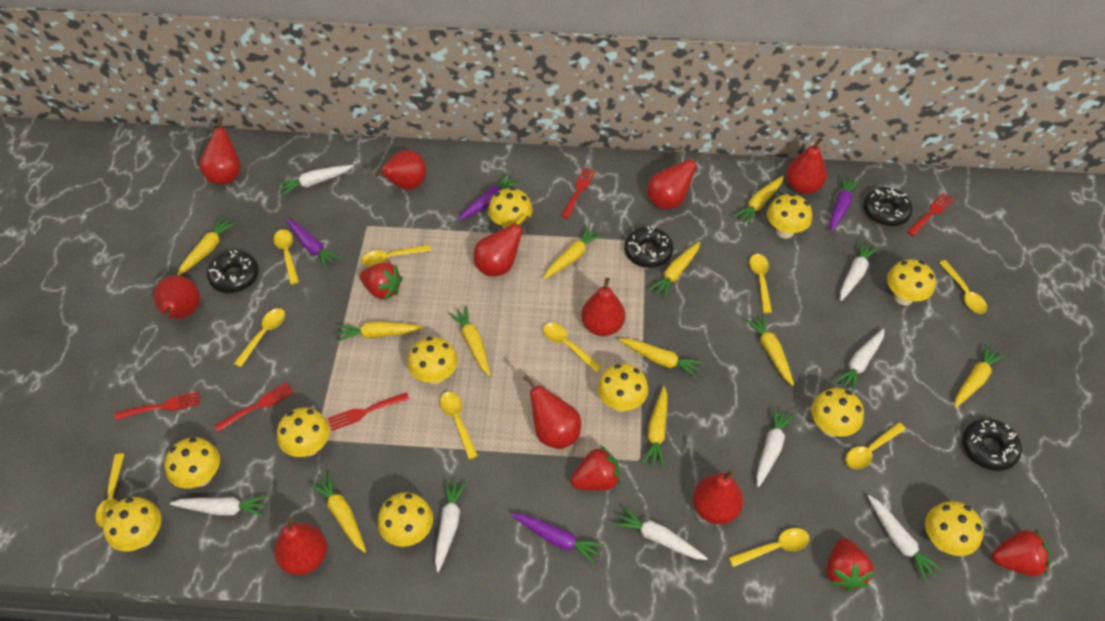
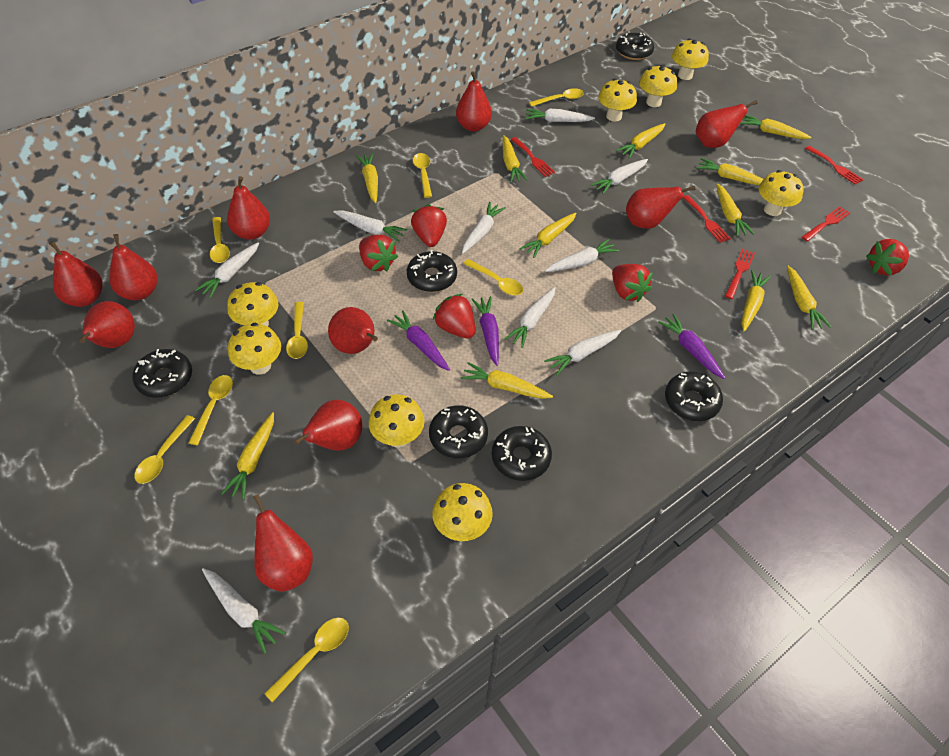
black donut: 4 -> 6
purple carrot: 4 -> 3
red strawberry: 4 -> 5
white carrot: 8 -> 9
yellow mushroom: 11 -> 8
yellow spoon: 10 -> 8

